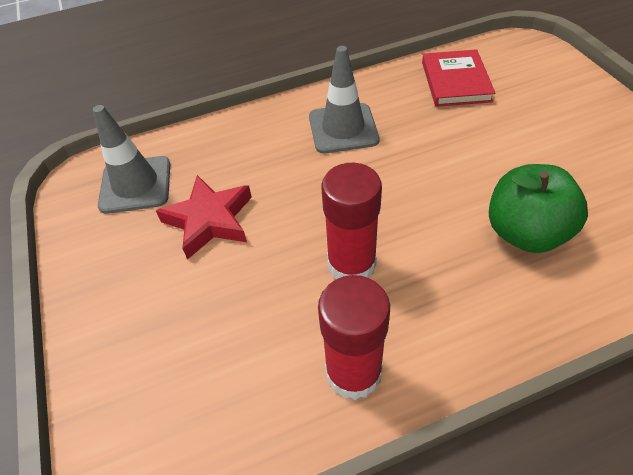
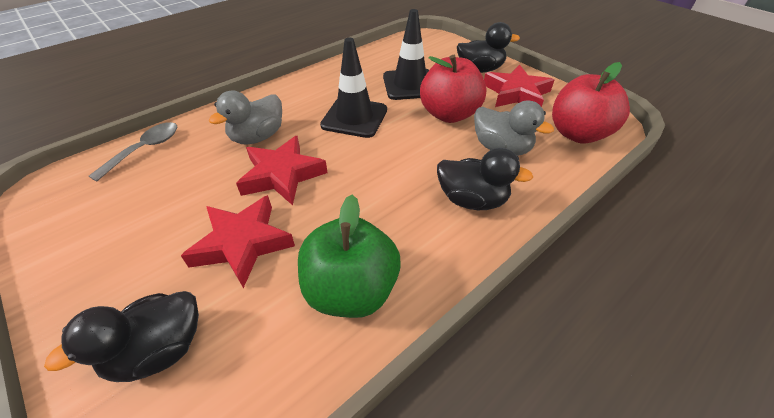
black duck: 0 -> 3
black traffic cone: 0 -> 2
grey duck: 0 -> 2
grey spoon: 0 -> 1
grey traffic cone: 2 -> 0
red apple: 0 -> 2
red book: 1 -> 0
red glue stick: 2 -> 0
red star: 1 -> 3

